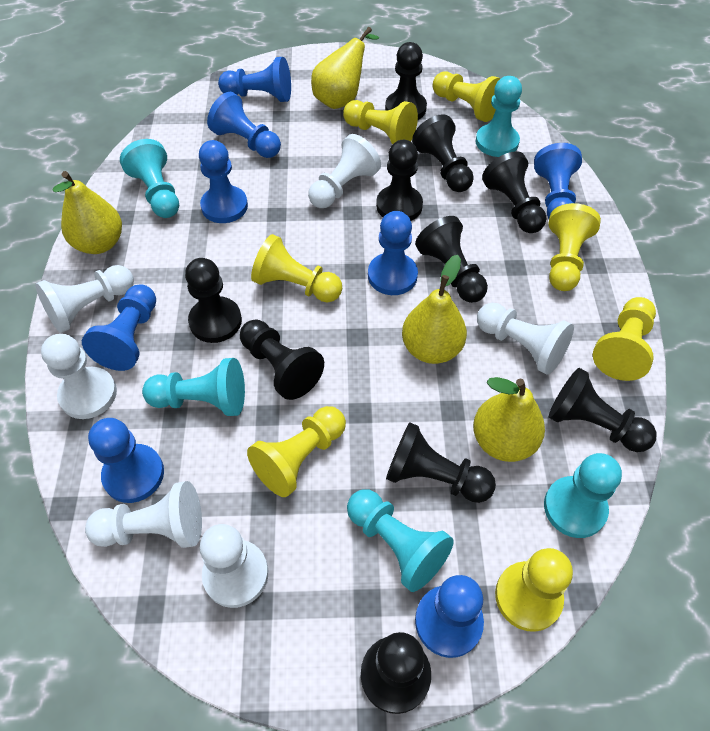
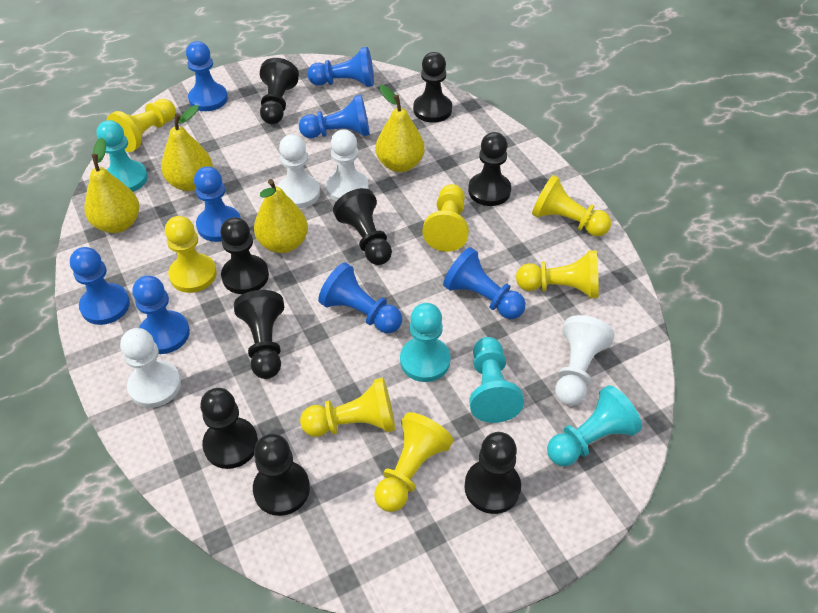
black pawn: 10 -> 9
turquoise pawn: 5 -> 4
white pawn: 6 -> 4

